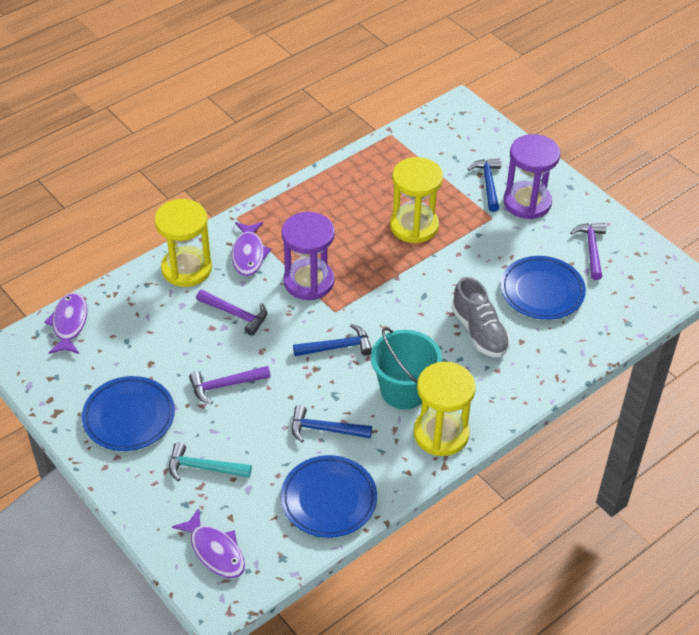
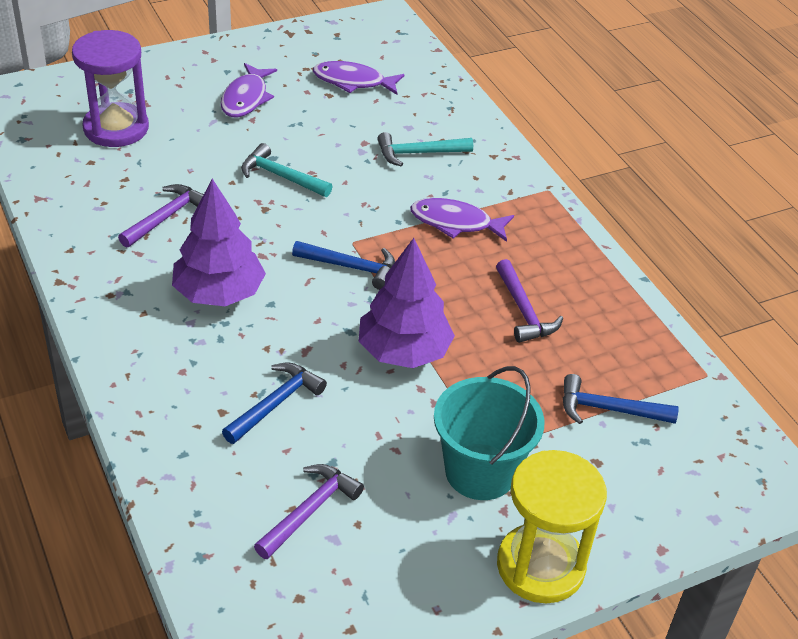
blue plate: 3 -> 0
grey shoe: 1 -> 0
purple hourglass: 2 -> 1
purple tree: 0 -> 2
turquoise hammer: 1 -> 2
yellow hourglass: 3 -> 1

